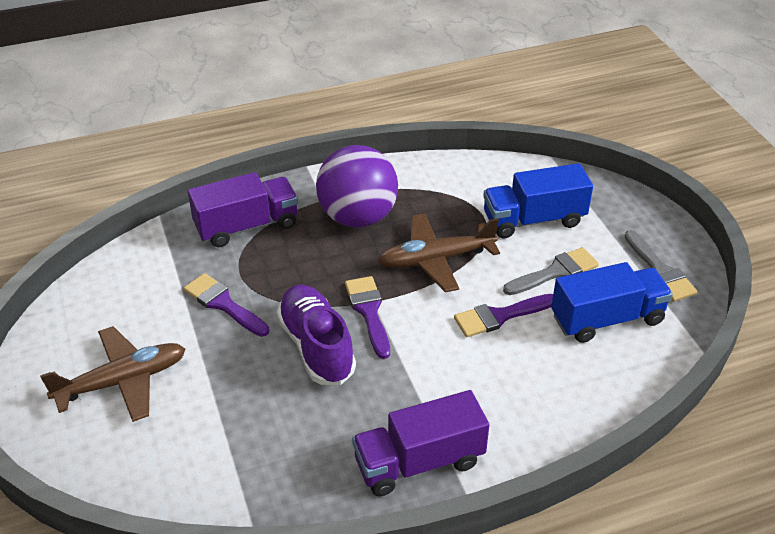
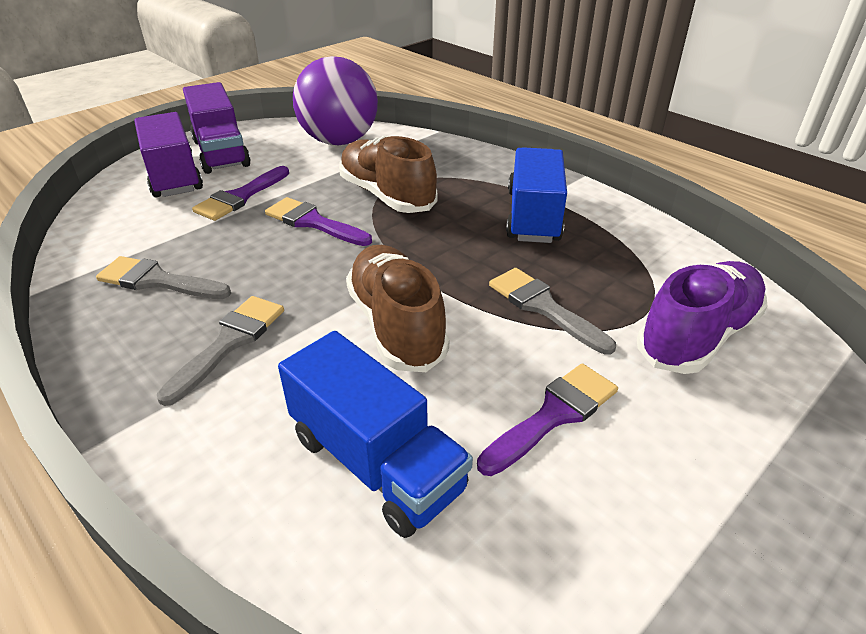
brown plane: 2 -> 0
brown shoe: 0 -> 2
grey brush: 2 -> 3

